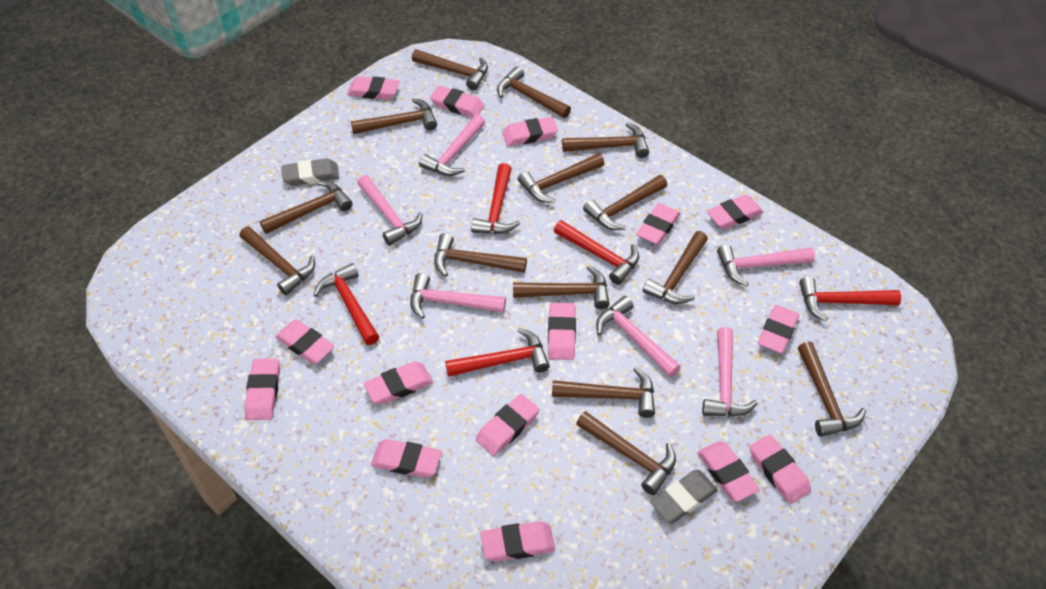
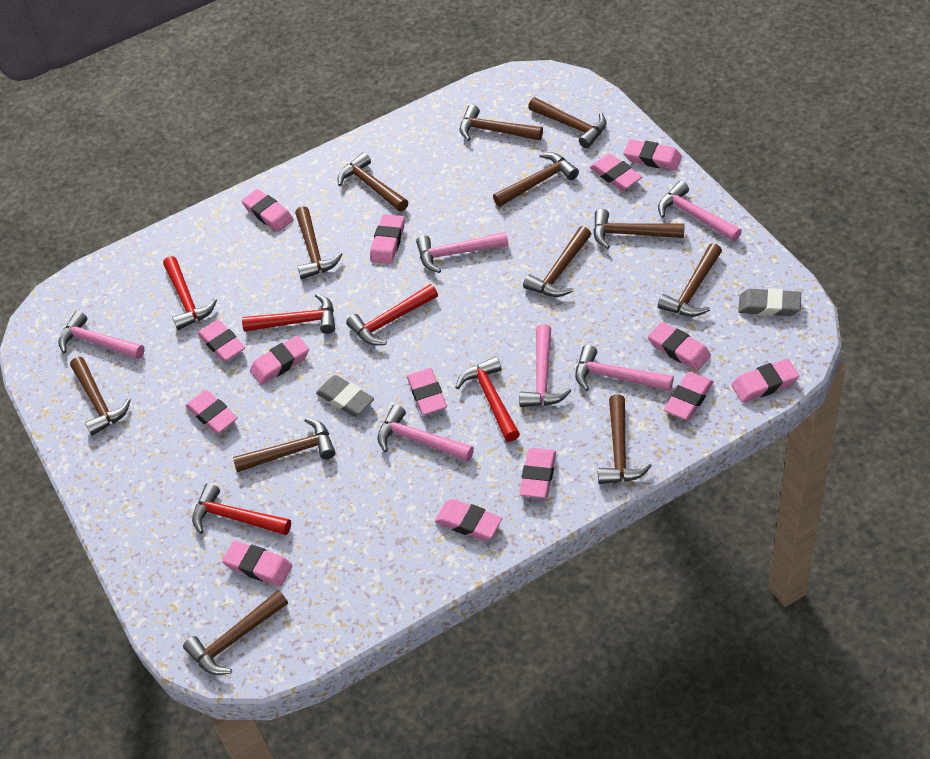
brown hammer: 14 -> 12
pink eraser: 15 -> 14

